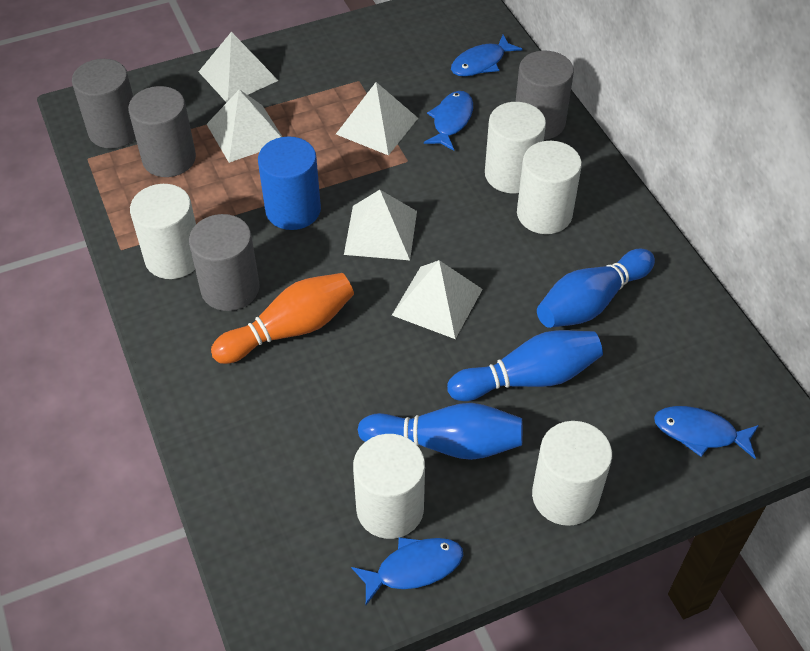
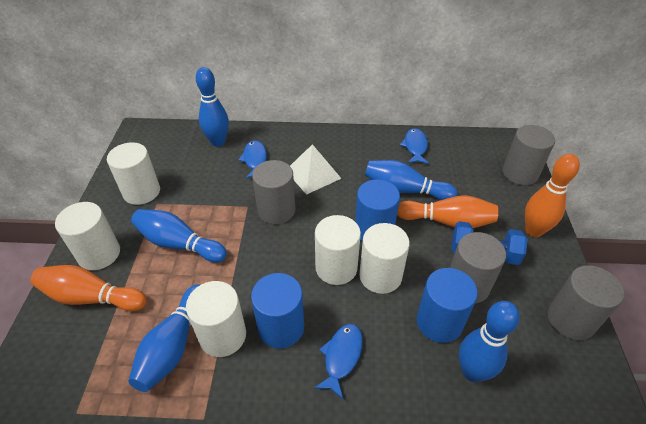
blue bowling pin: 3 -> 5
blue cylinder: 1 -> 3
blue dumbbell: 0 -> 1
blue fish: 4 -> 3
orange bowling pin: 1 -> 3
white pyramid: 5 -> 1

